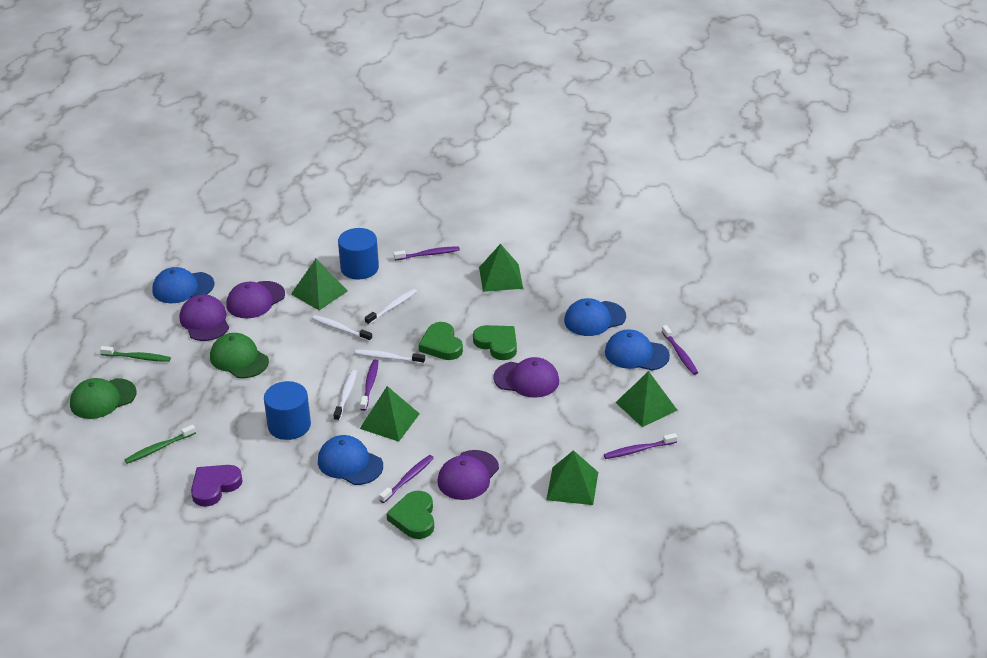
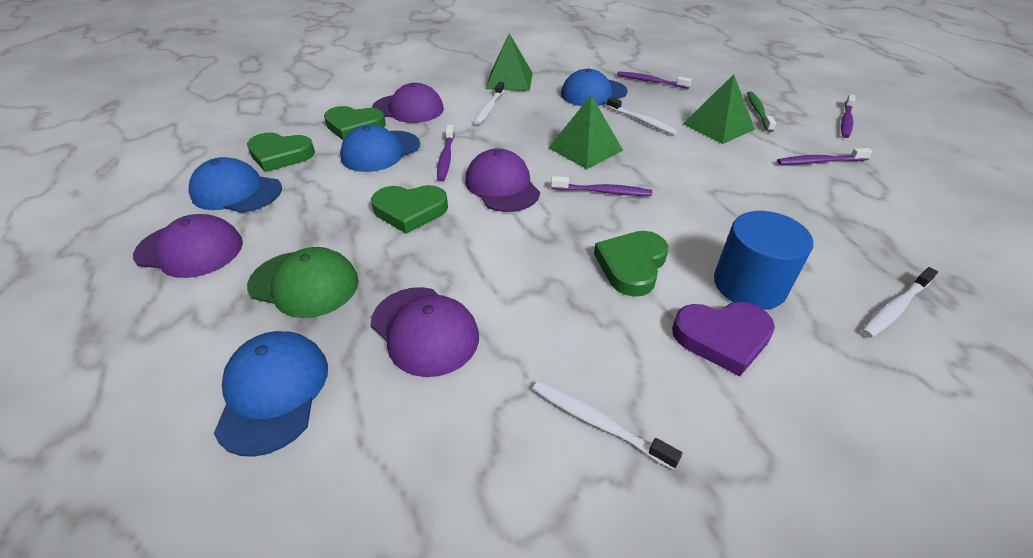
blue cylinder: 2 -> 1
green cap: 2 -> 1
green heart: 3 -> 4
green pyramid: 5 -> 3
green toothbrush: 2 -> 1

